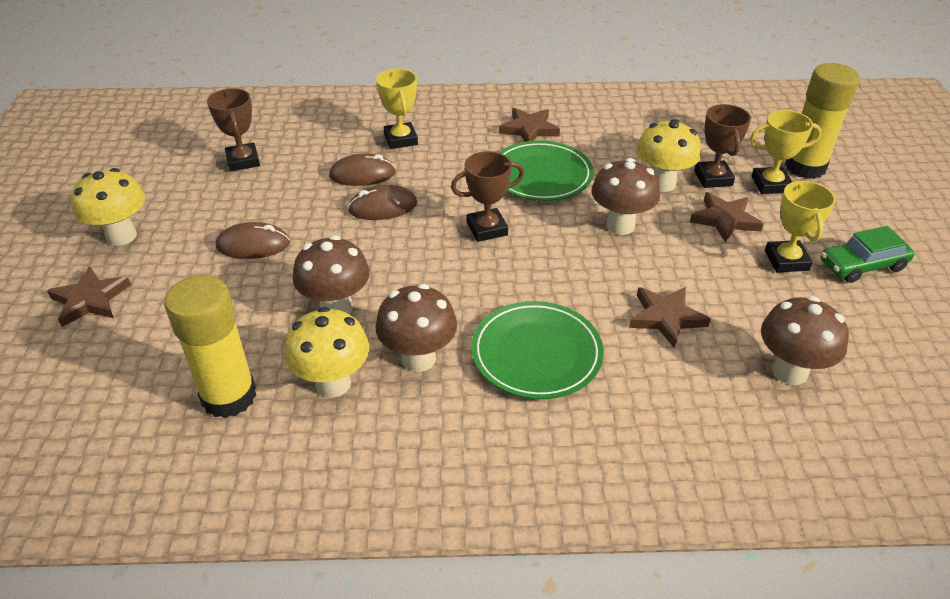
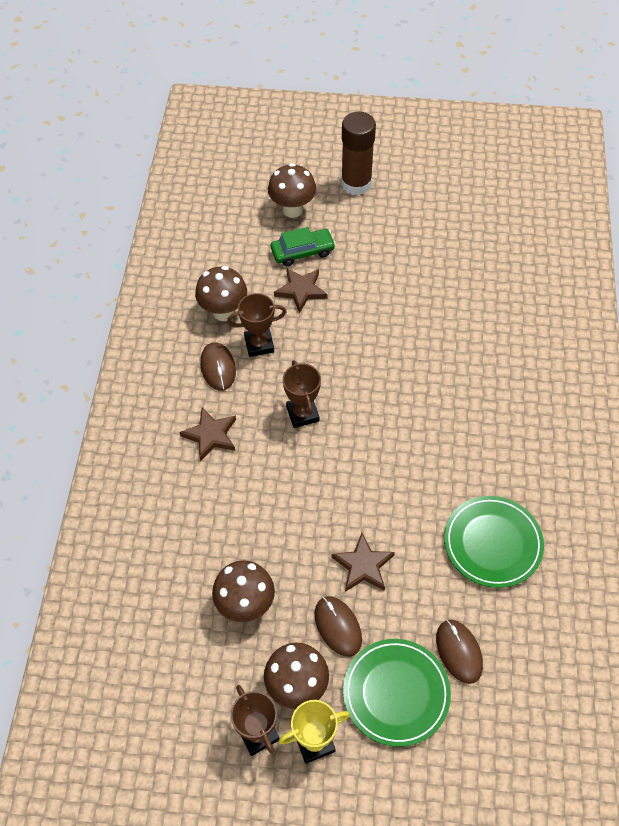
brown glue stick: 0 -> 1
brown star: 4 -> 3
yellow glue stick: 2 -> 0
yellow mushroom: 3 -> 0
yellow trophy: 3 -> 1

